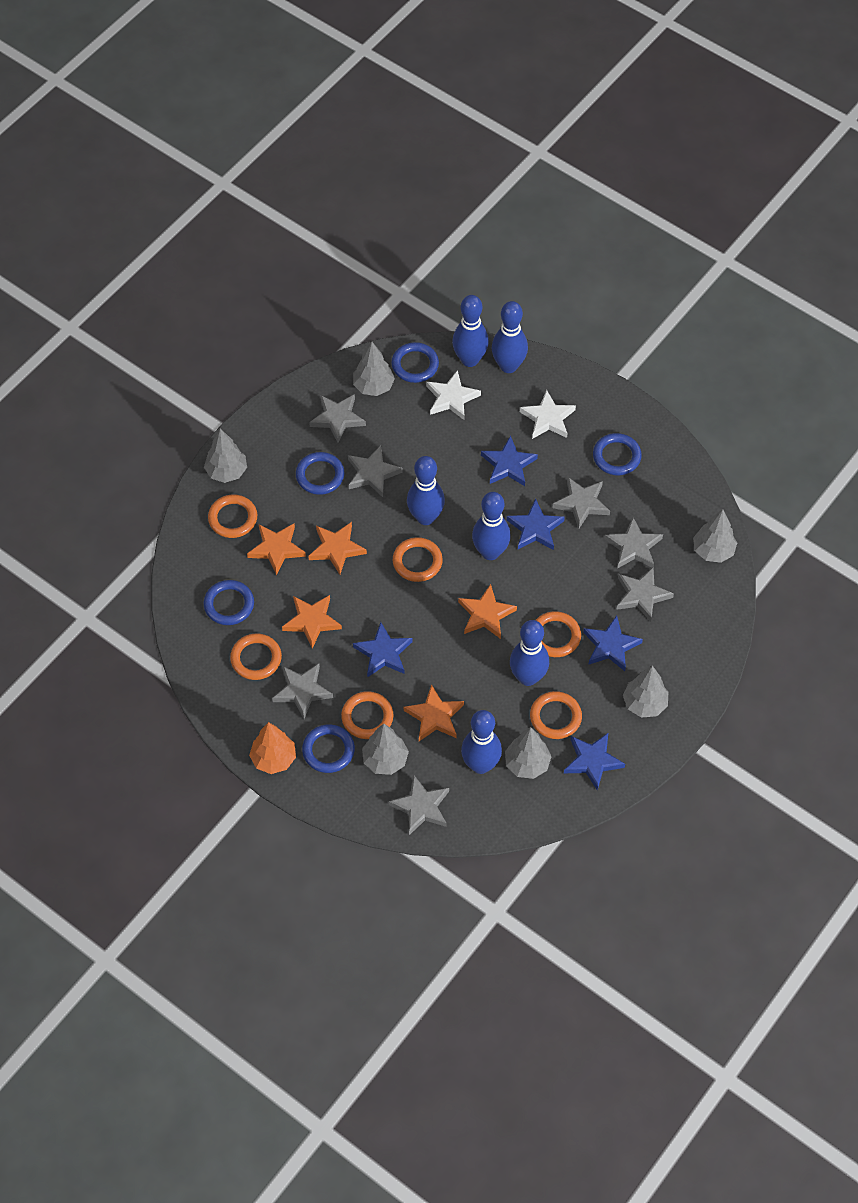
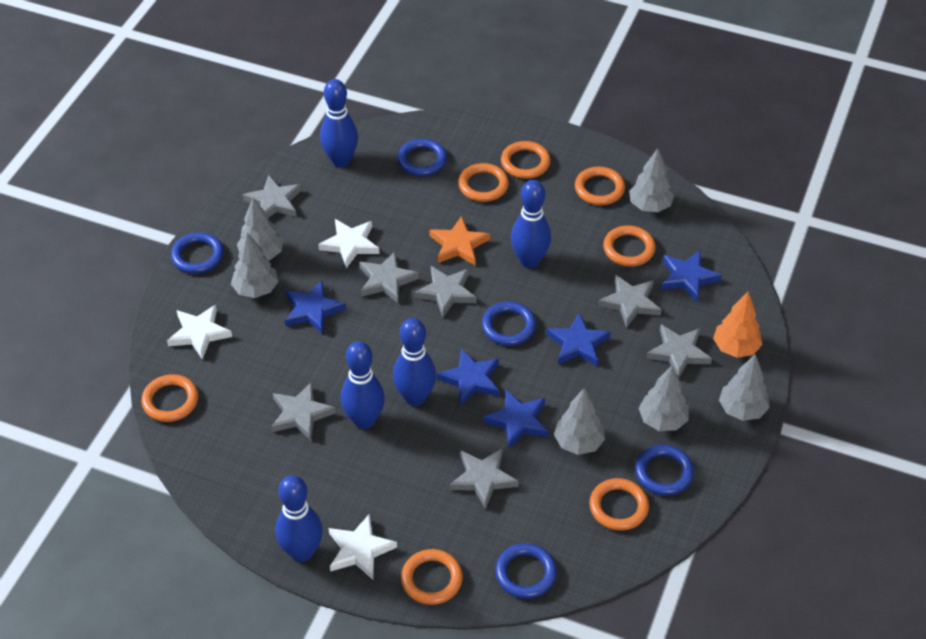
blue bowling pin: 6 -> 5
orange ring: 6 -> 7
orange star: 5 -> 1
white star: 2 -> 3

